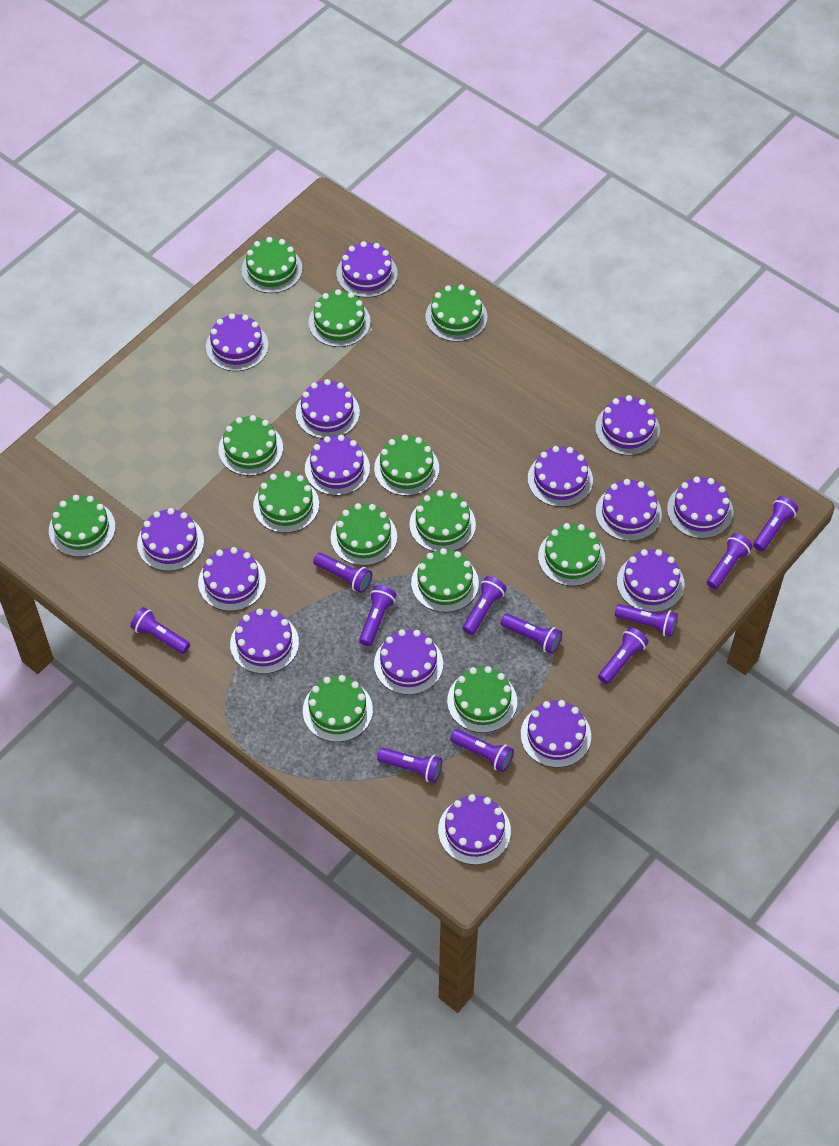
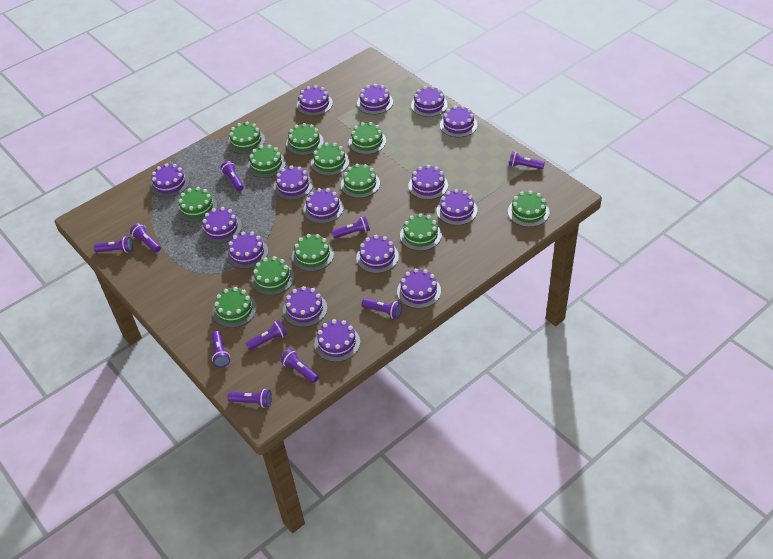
green cake: 13 -> 12
purple flashlight: 11 -> 10

